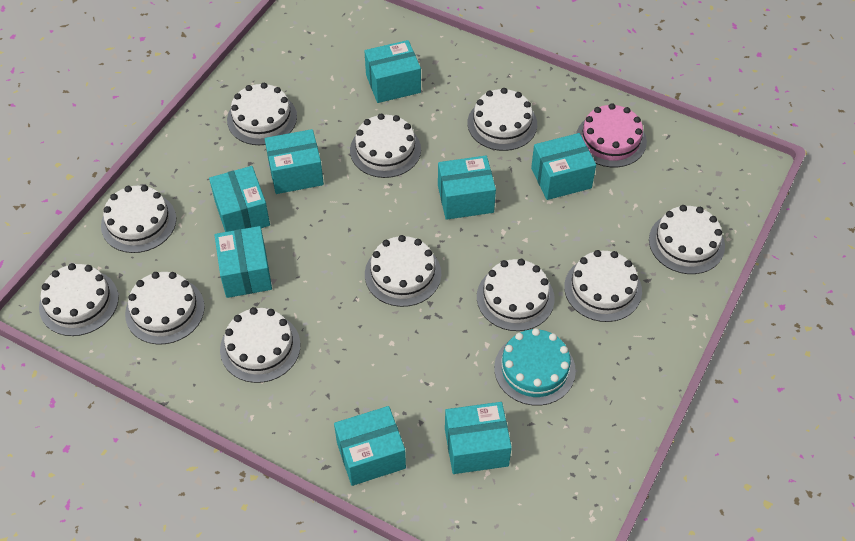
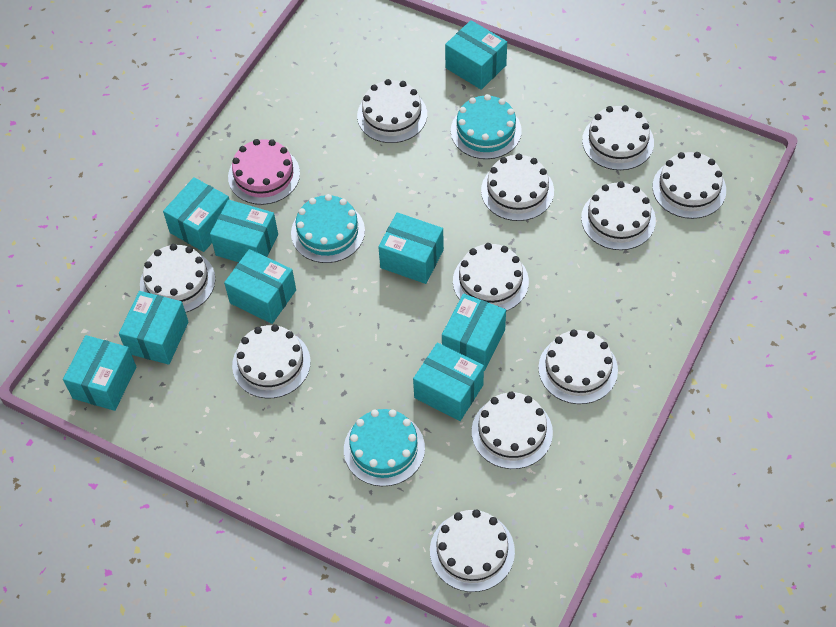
turquoise box: 8 -> 9
turquoise cake: 1 -> 3

